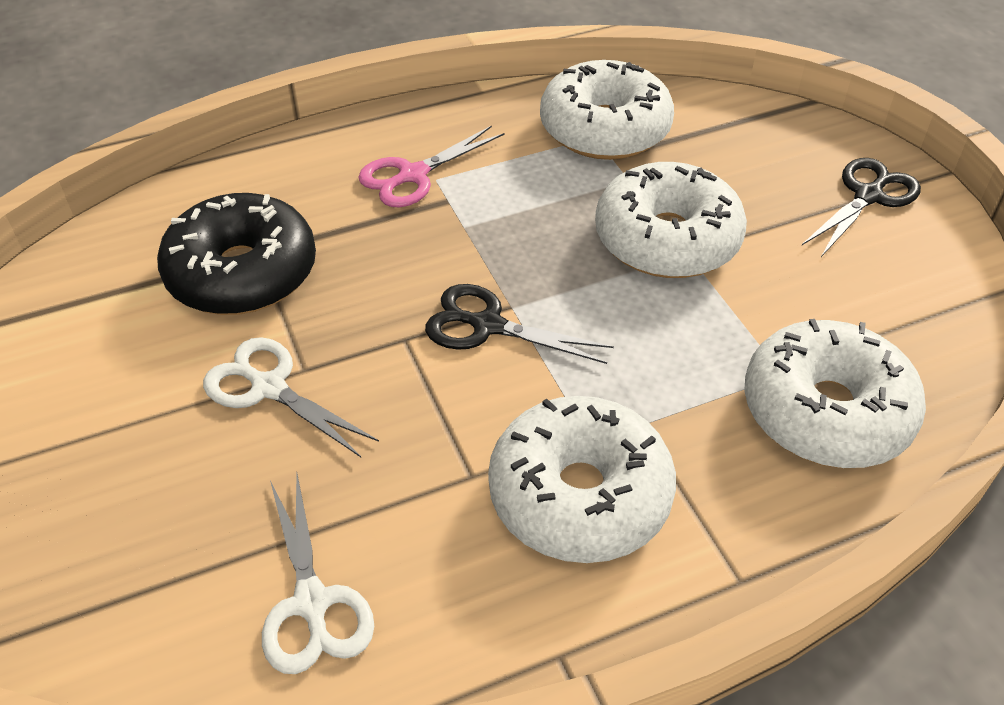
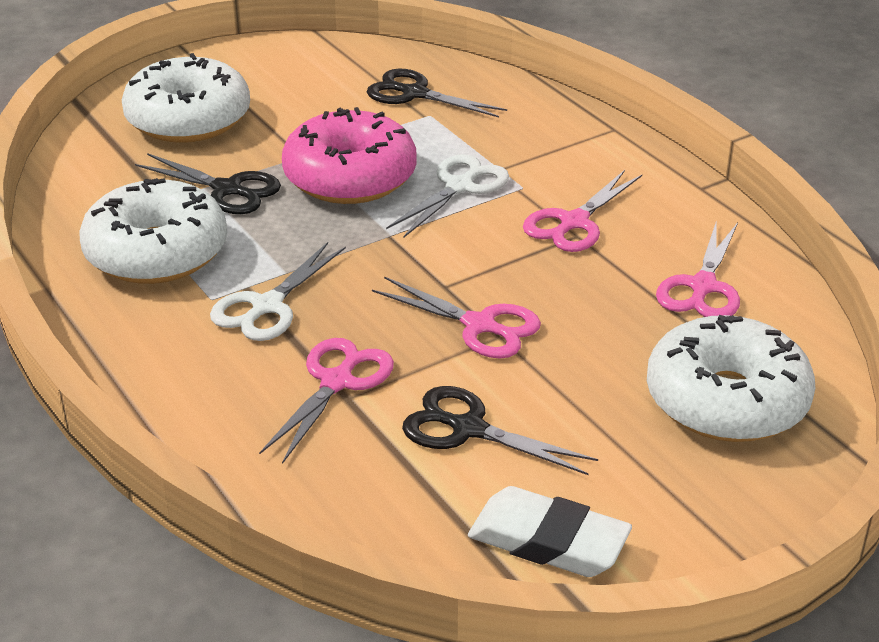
black donut: 1 -> 0
black scissors: 2 -> 3
pink donut: 0 -> 1
pink scissors: 1 -> 4
white donut: 4 -> 3
white eraser: 0 -> 1

